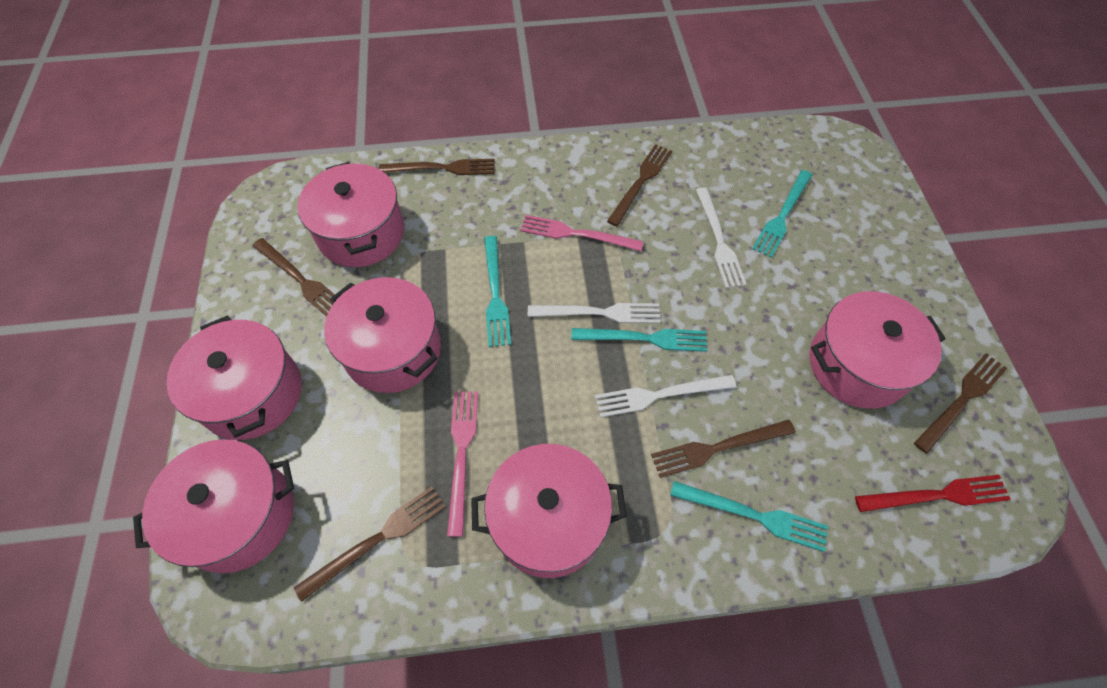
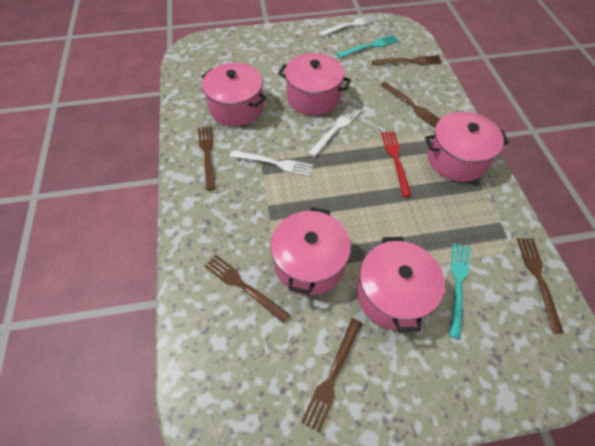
pink fork: 2 -> 0
pink pot: 6 -> 5
turquoise fork: 4 -> 2

